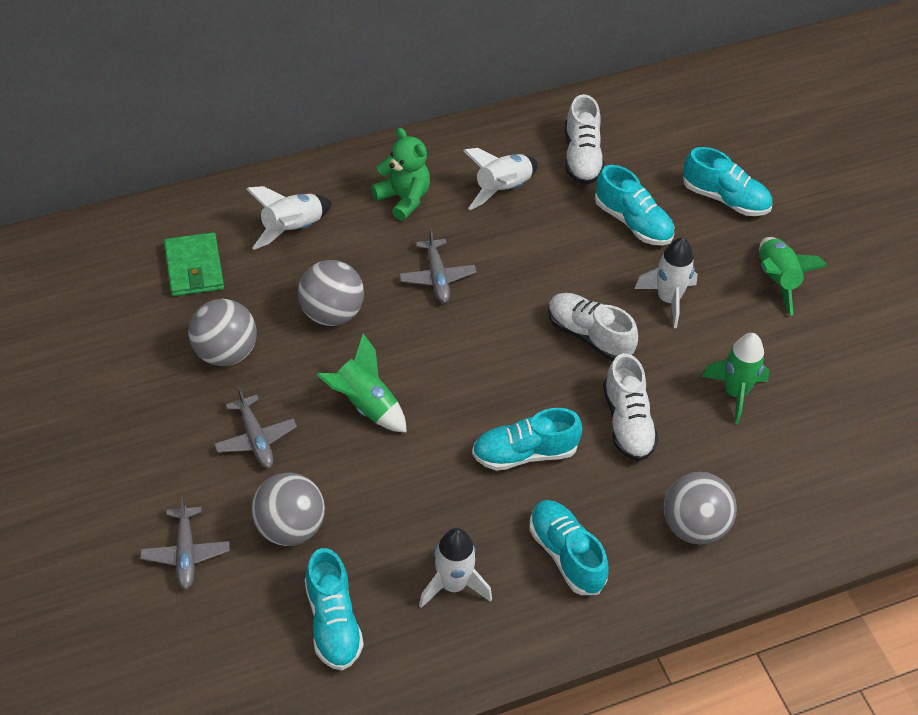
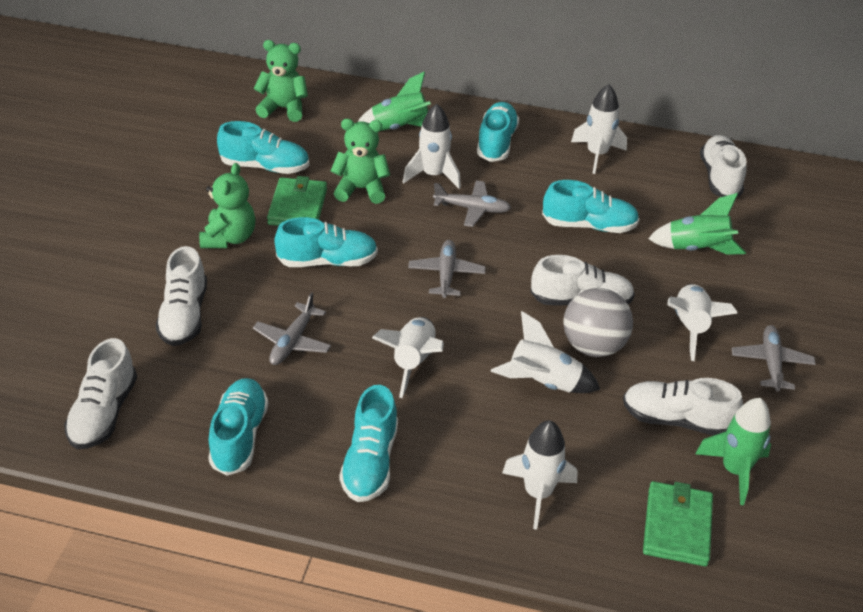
green teddy bear: 1 -> 3
green wallet: 1 -> 2
grey ball: 4 -> 1
grey plane: 3 -> 4
turquoise shoe: 5 -> 6
white rocket: 4 -> 6
white shoe: 3 -> 5

